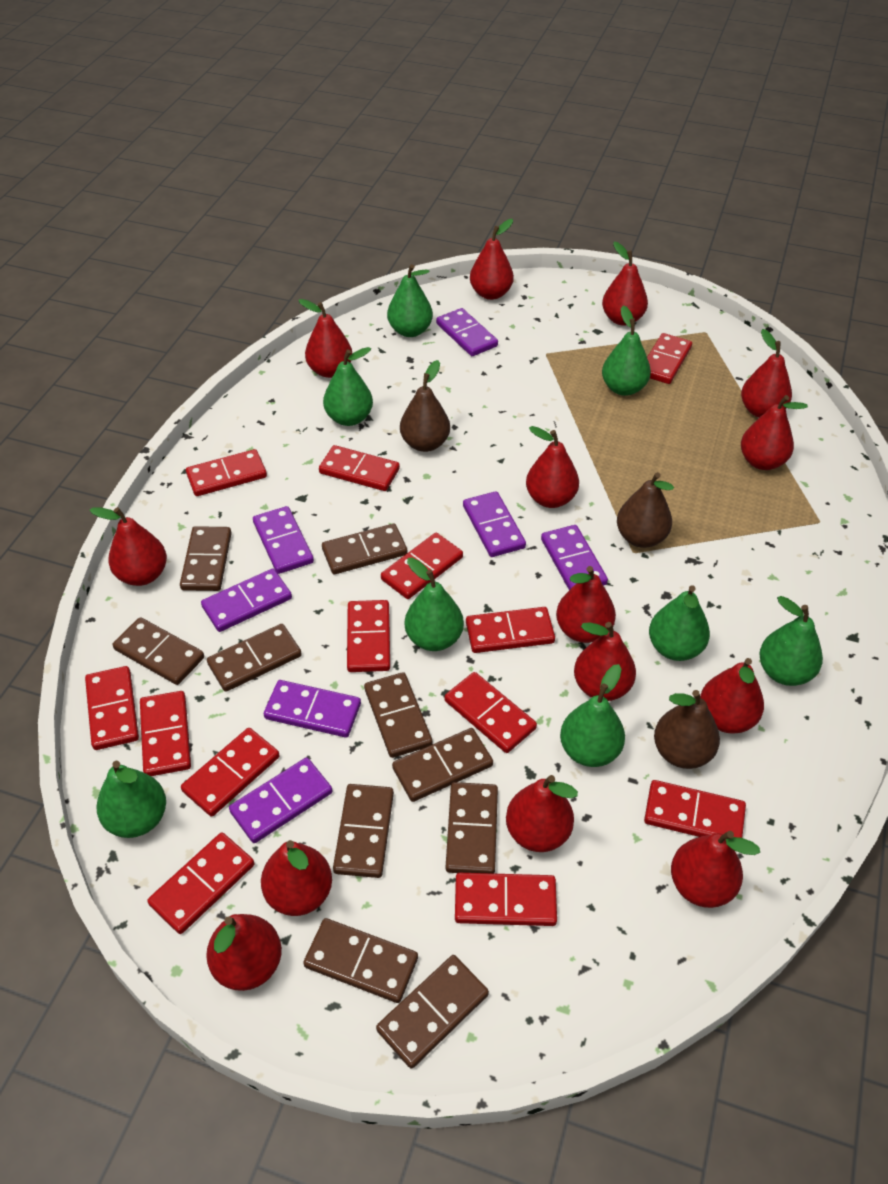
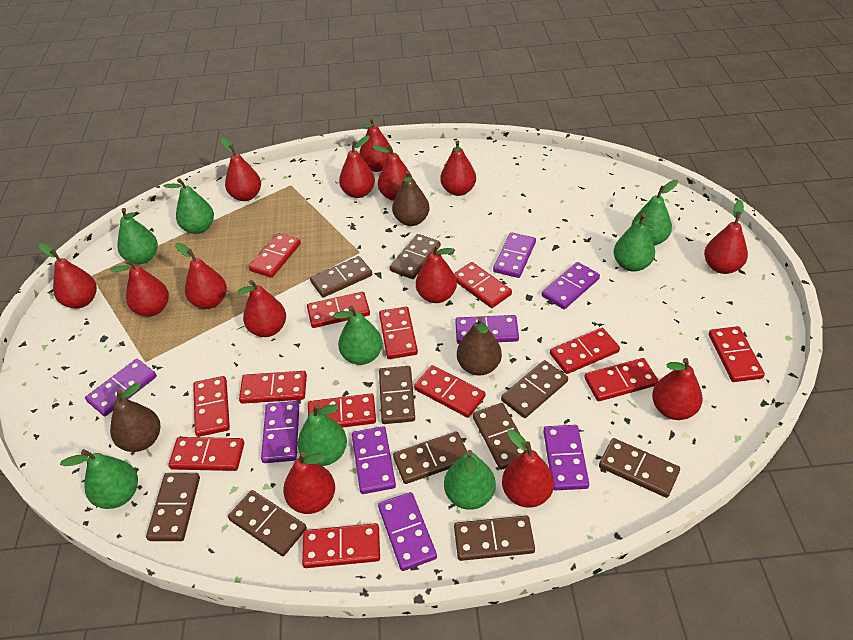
purple domino: 7 -> 8

